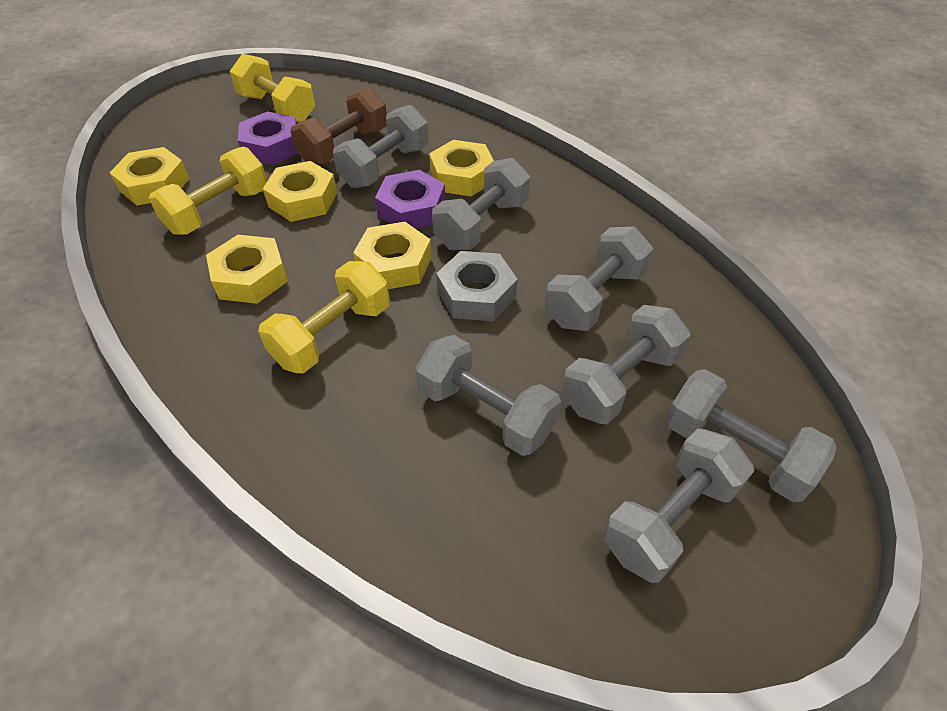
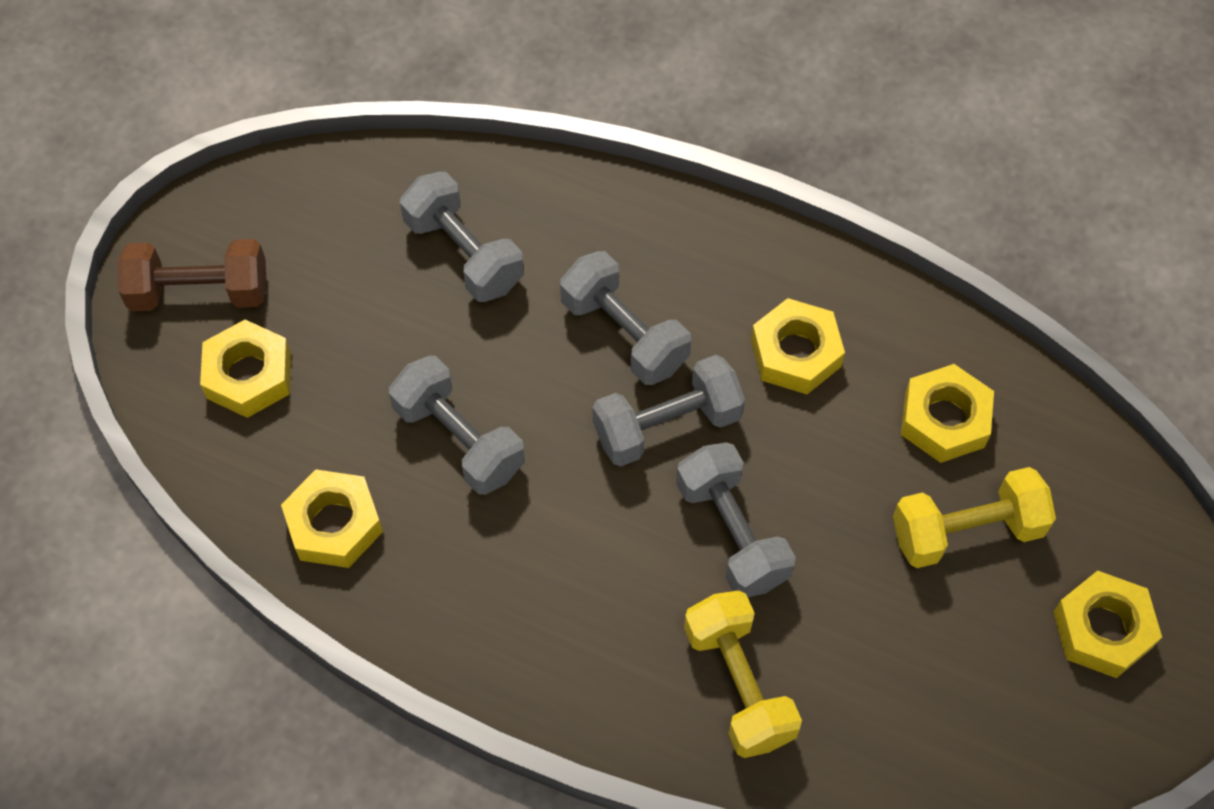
grey dumbbell: 7 -> 5
grey nut: 1 -> 0
purple nut: 2 -> 0
yellow dumbbell: 3 -> 2

